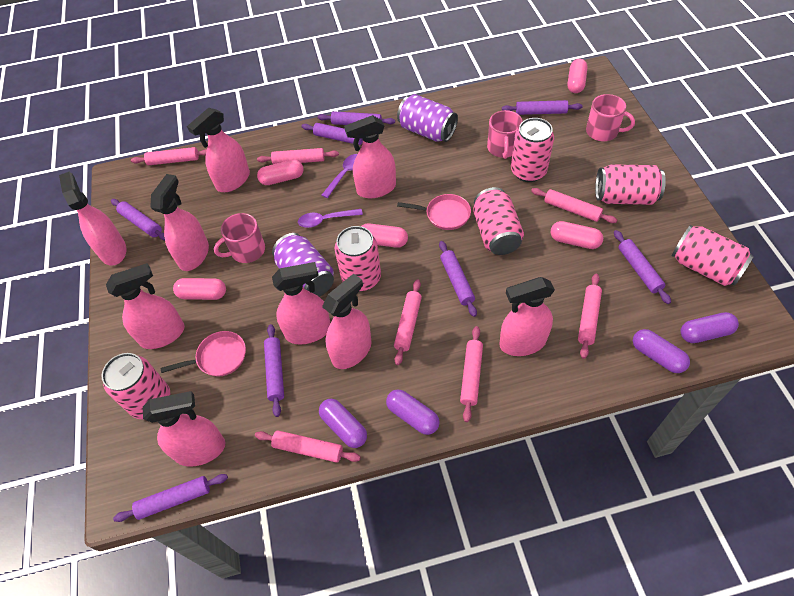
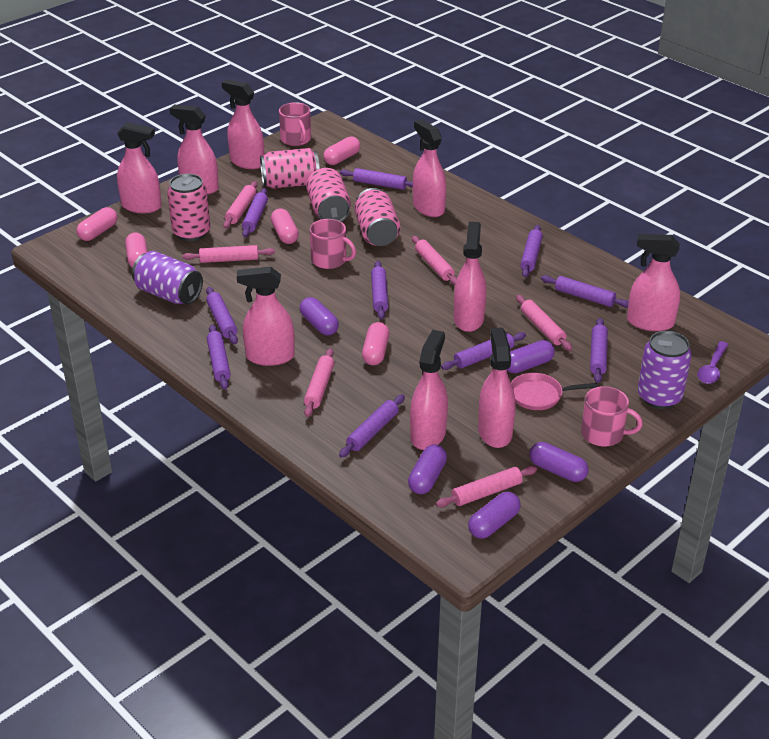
pink can: 6 -> 4
pink pan: 2 -> 1
pink rolling pin: 7 -> 6
purple capsule: 4 -> 5
purple rolling pin: 8 -> 10
purple spoon: 2 -> 1

